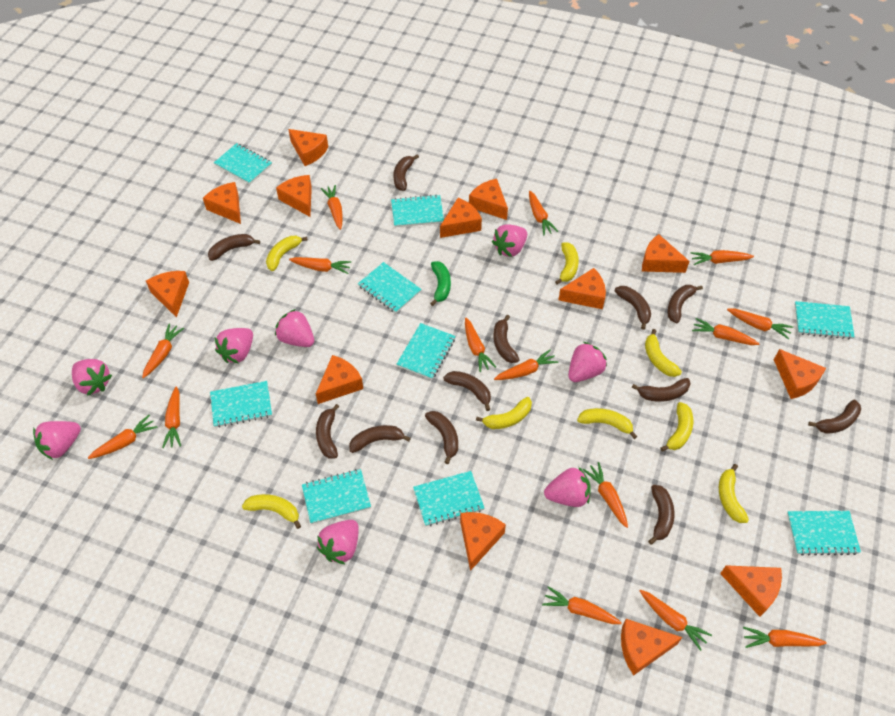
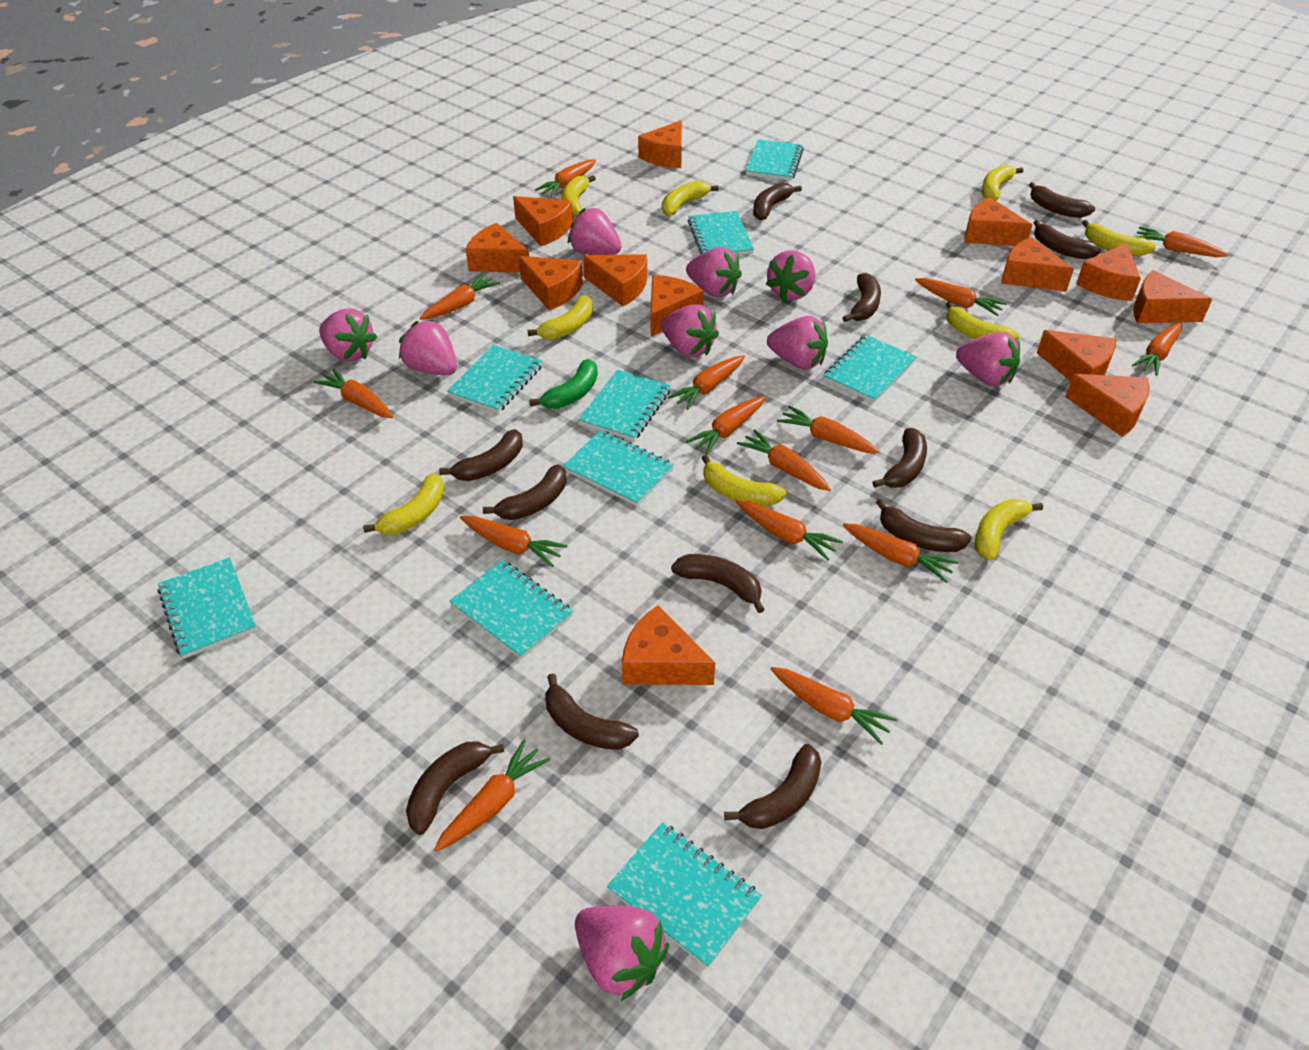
pink strawberry: 8 -> 9
yellow banana: 8 -> 9

